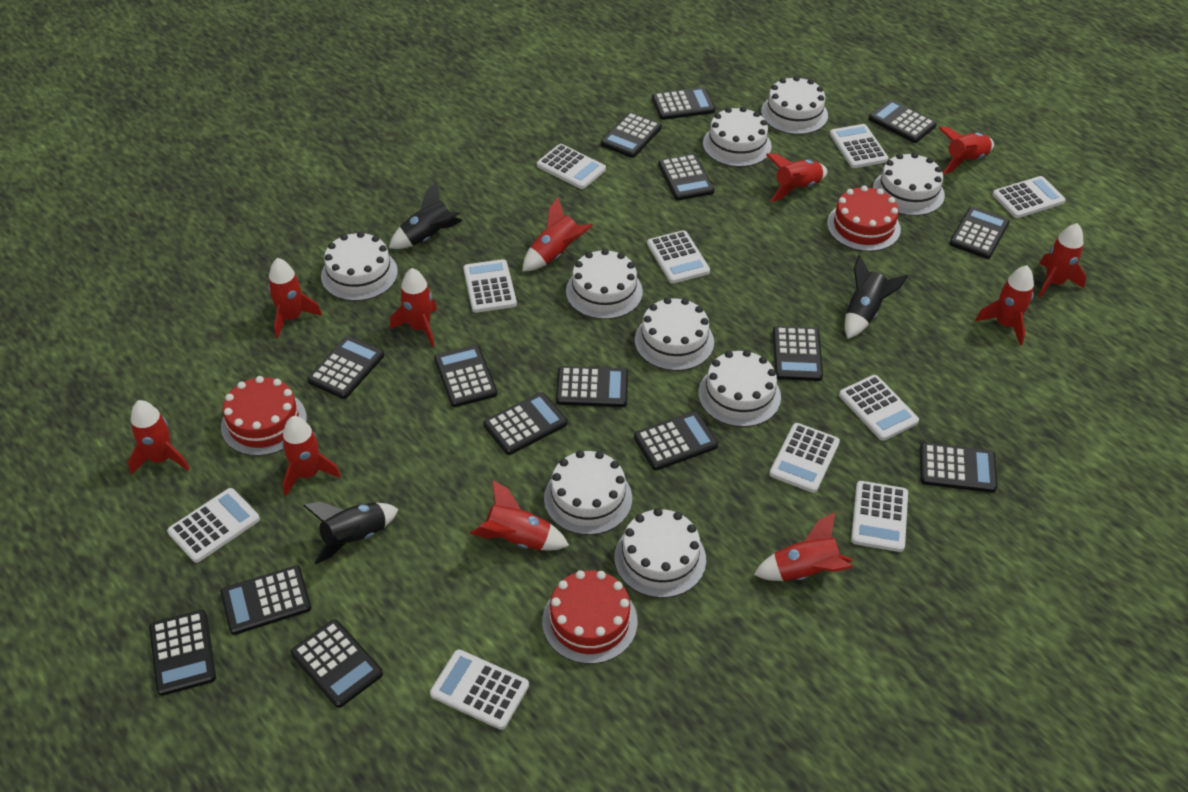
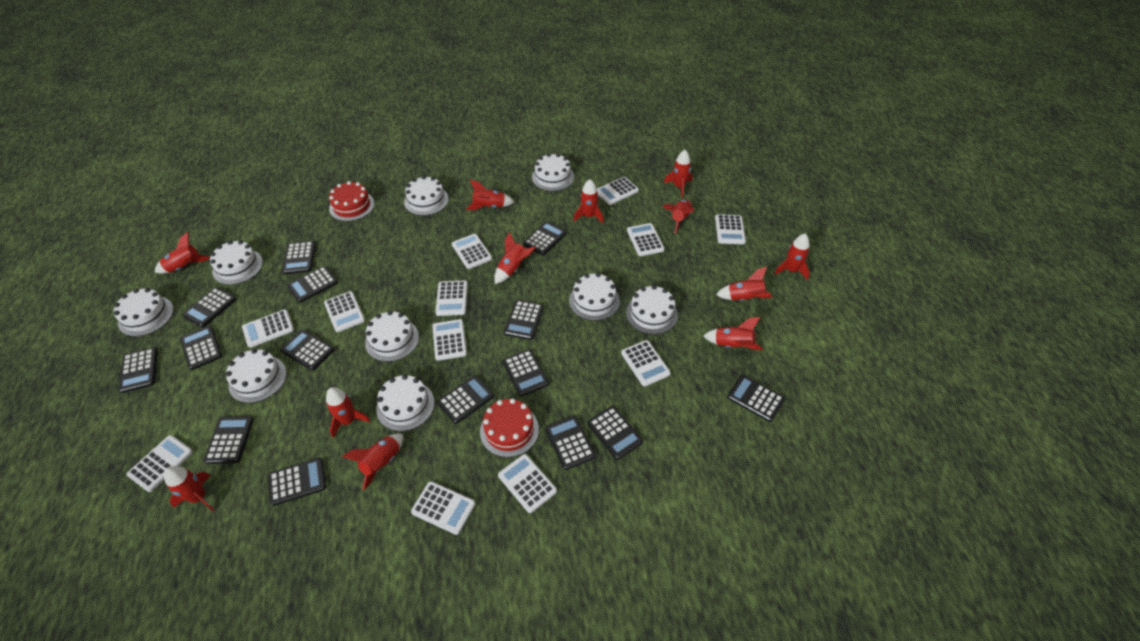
black rocket: 3 -> 0
red cake: 3 -> 2
red rocket: 11 -> 12
white calculator: 10 -> 12

